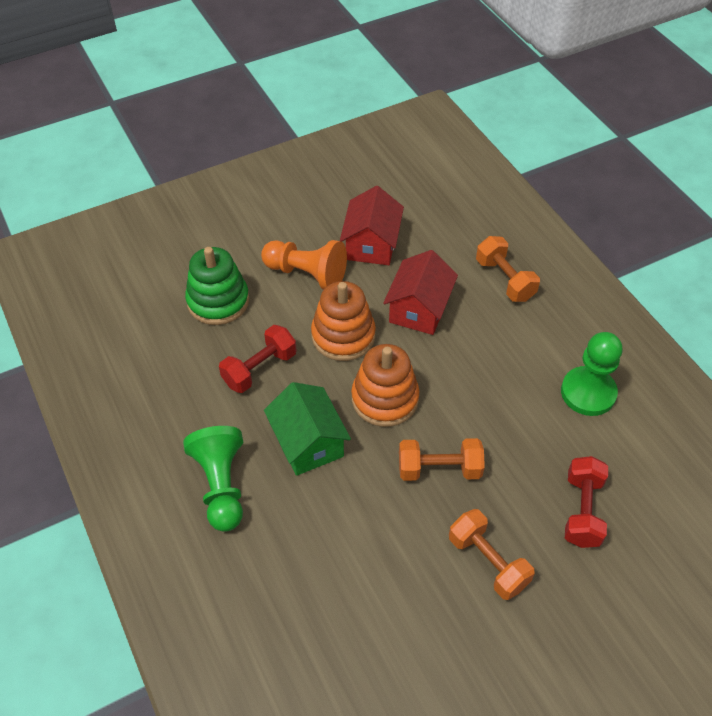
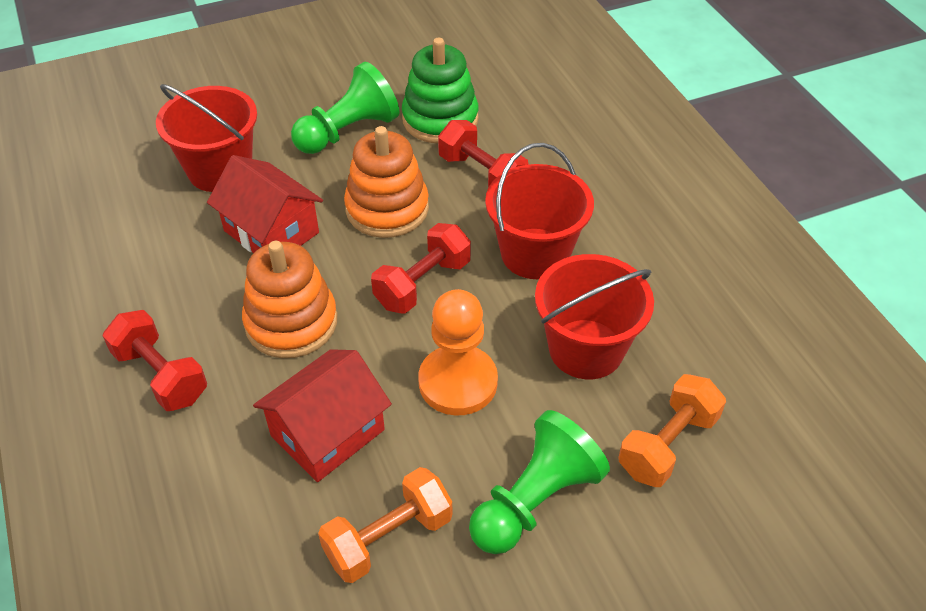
green house: 1 -> 0
orange dumbbell: 3 -> 2
red bucket: 0 -> 3
red dumbbell: 2 -> 3

